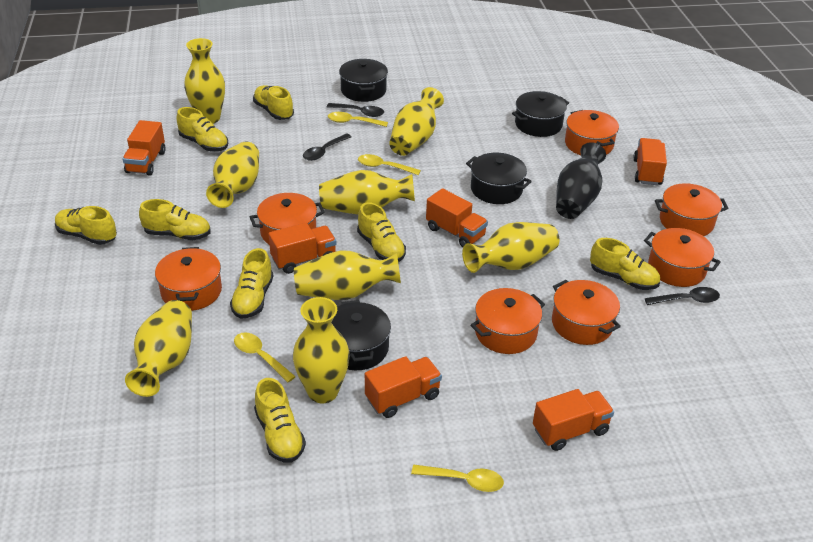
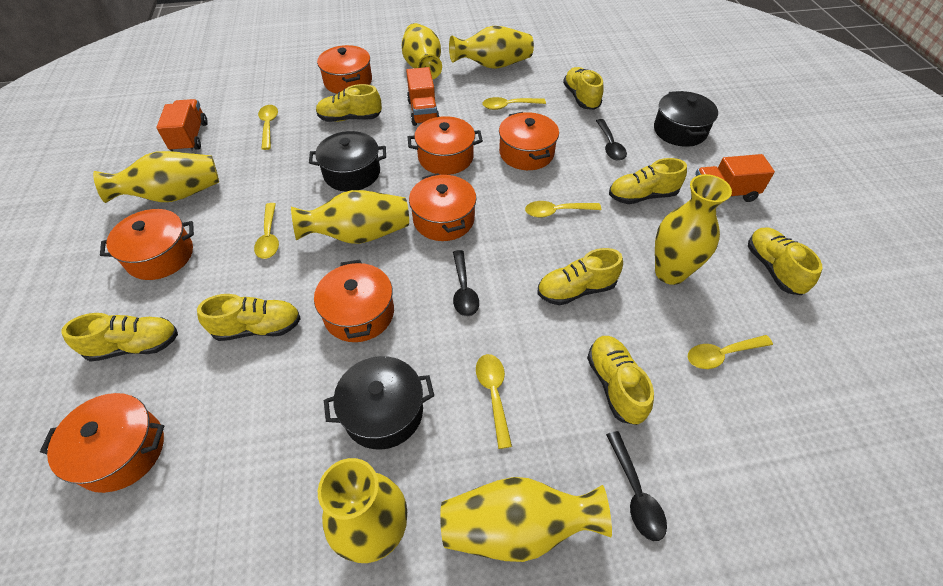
black pot: 4 -> 3
black vase: 1 -> 0
orange truck: 6 -> 3
yellow spoon: 4 -> 6
yellow vase: 8 -> 7

